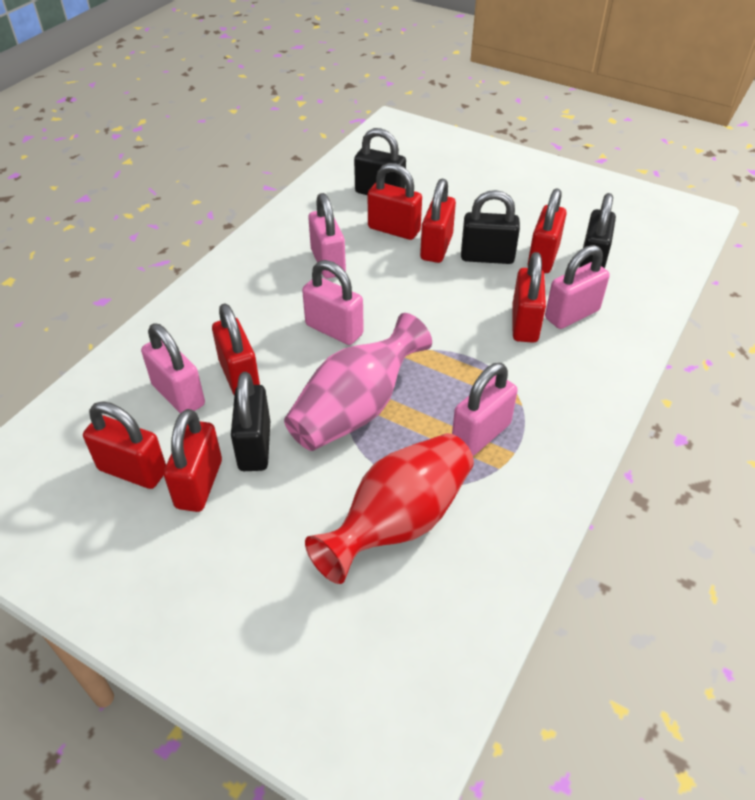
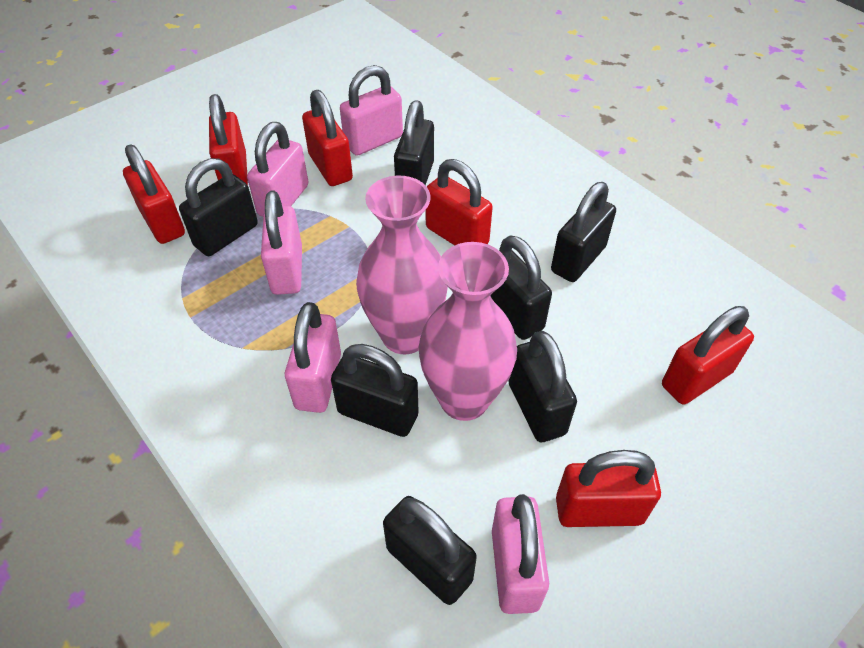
black padlock: 4 -> 7
pink vase: 1 -> 2
red padlock: 7 -> 6
red vase: 1 -> 0

